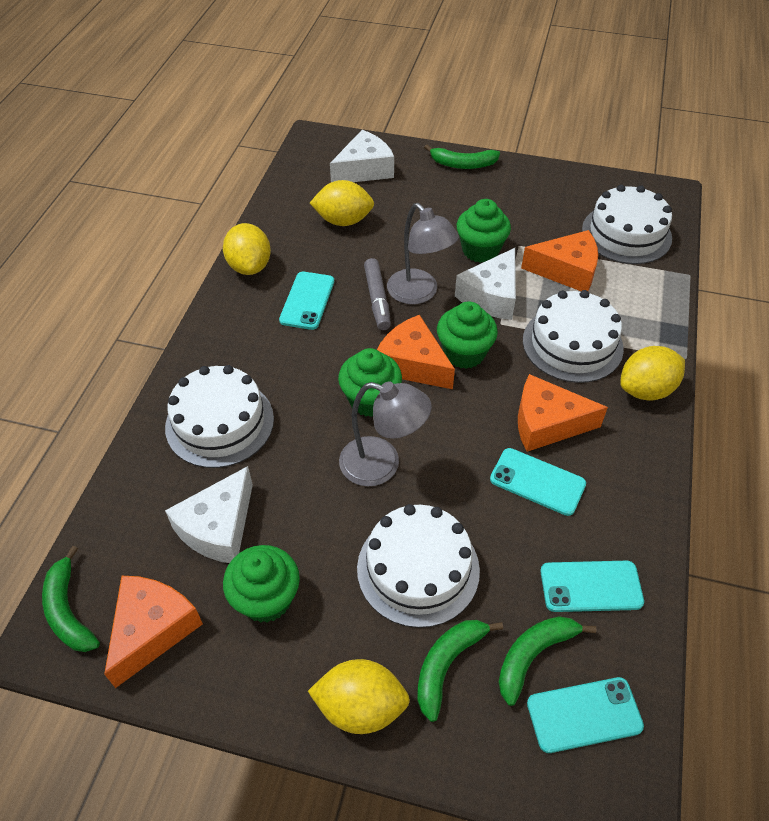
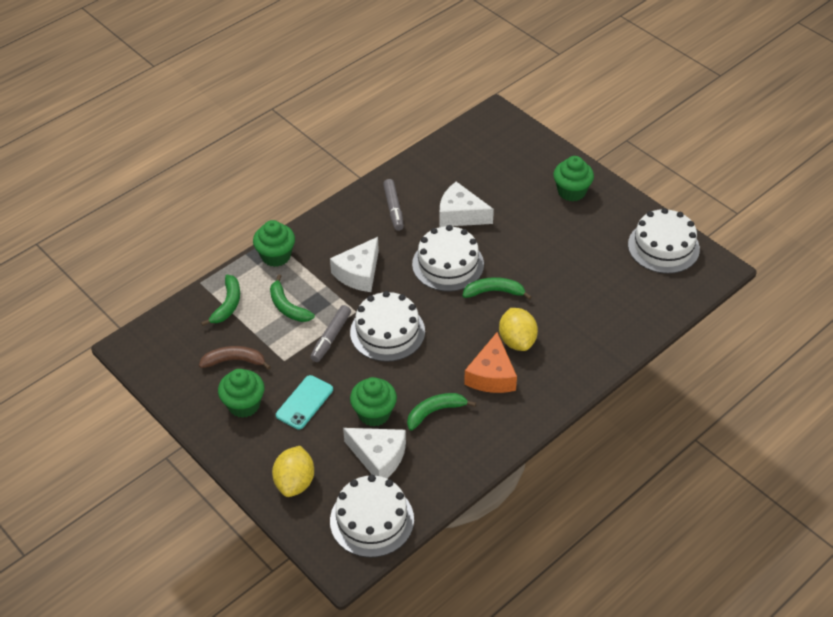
brown banana: 0 -> 1
grey lamp: 2 -> 0
grey marker: 1 -> 2
orange cheese: 4 -> 1
turquoise phone: 4 -> 1
yellow lemon: 4 -> 2

